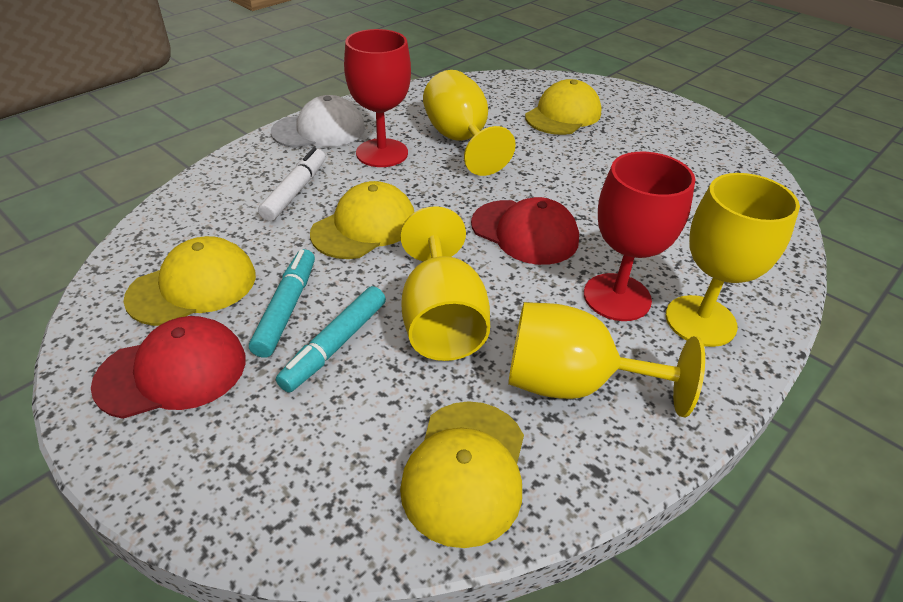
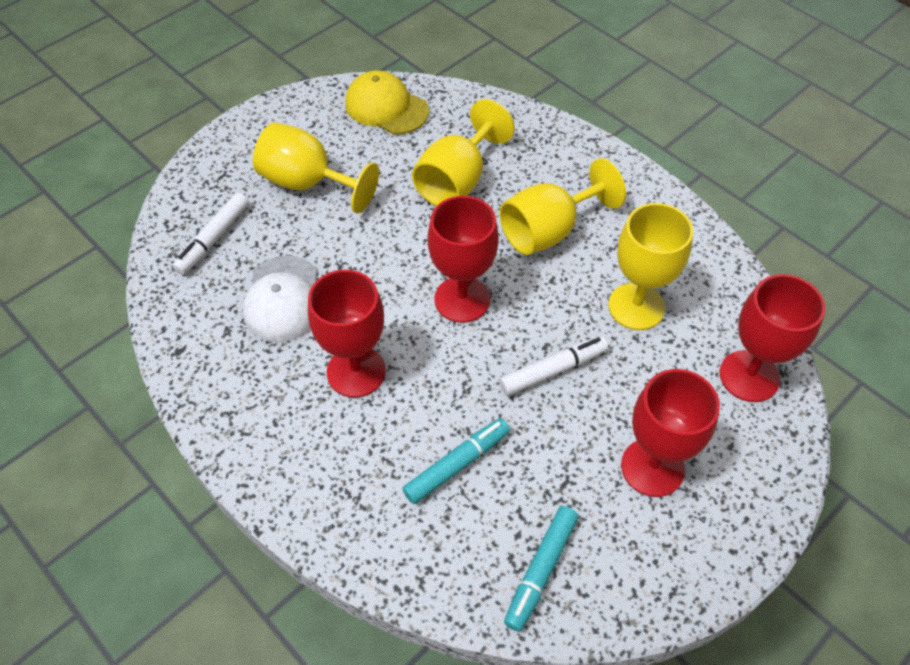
red cap: 2 -> 0
red goblet: 2 -> 4
white marker: 1 -> 2
yellow cap: 4 -> 1

